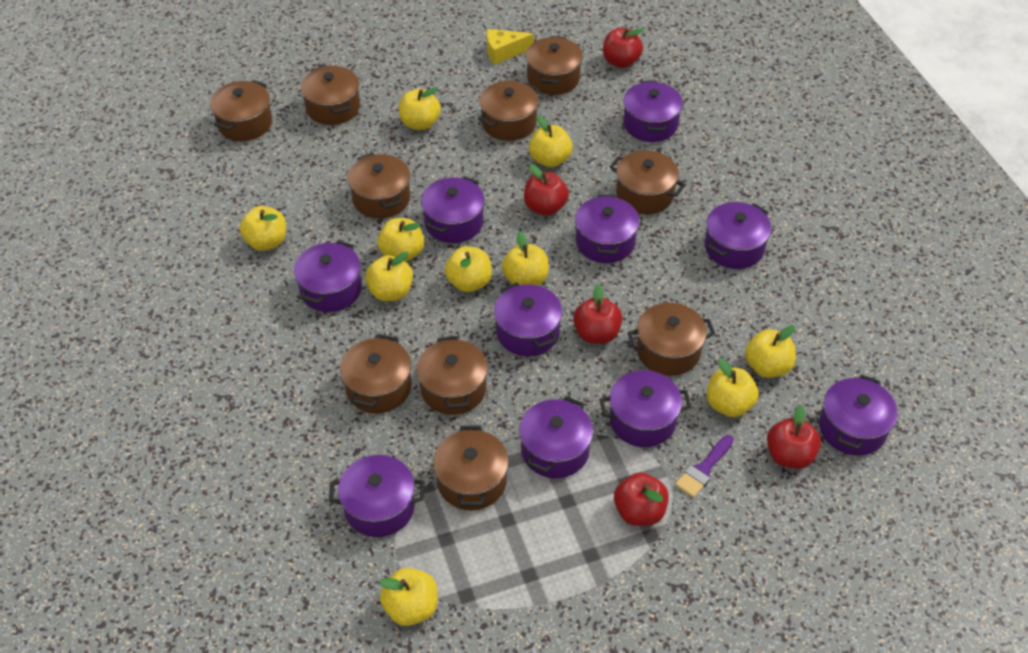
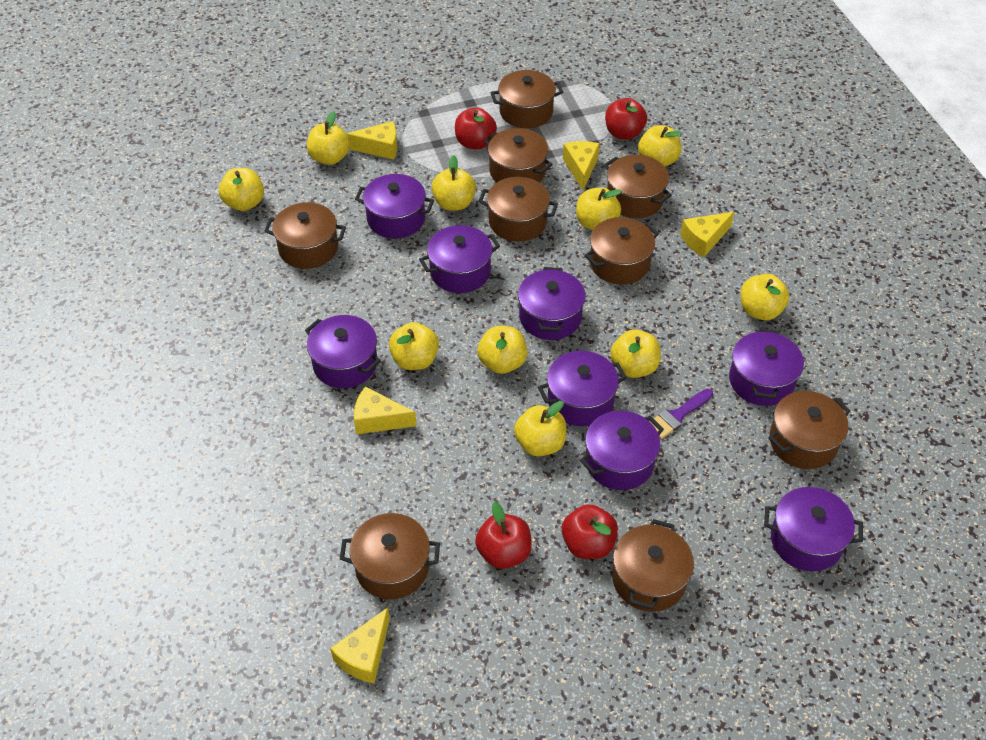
brown pot: 10 -> 9
purple pot: 10 -> 8
red apple: 5 -> 4
yellow cheese: 1 -> 5

